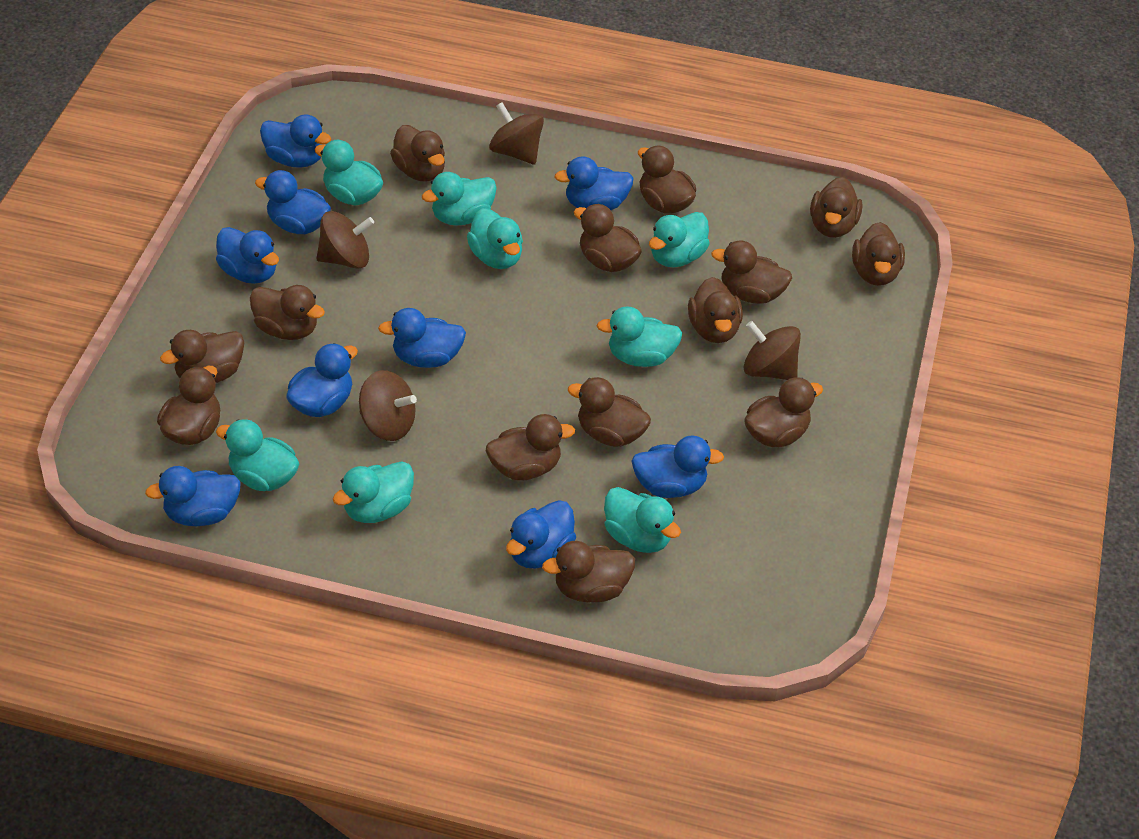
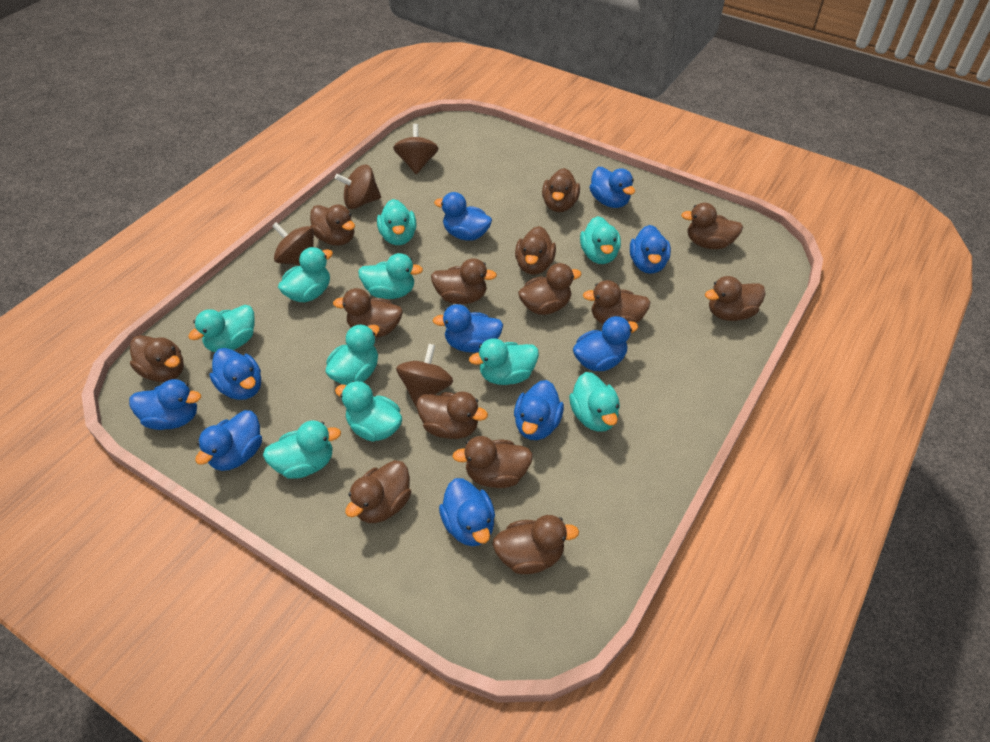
blue duck: 9 -> 10
turquoise duck: 8 -> 10

